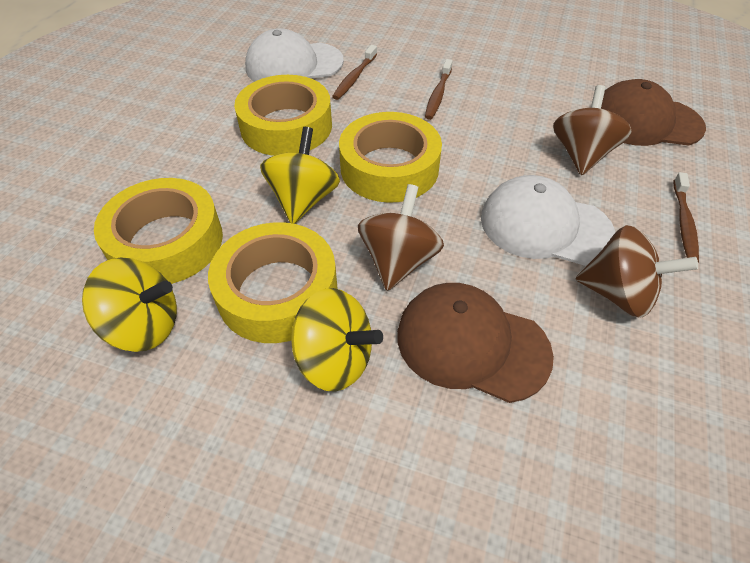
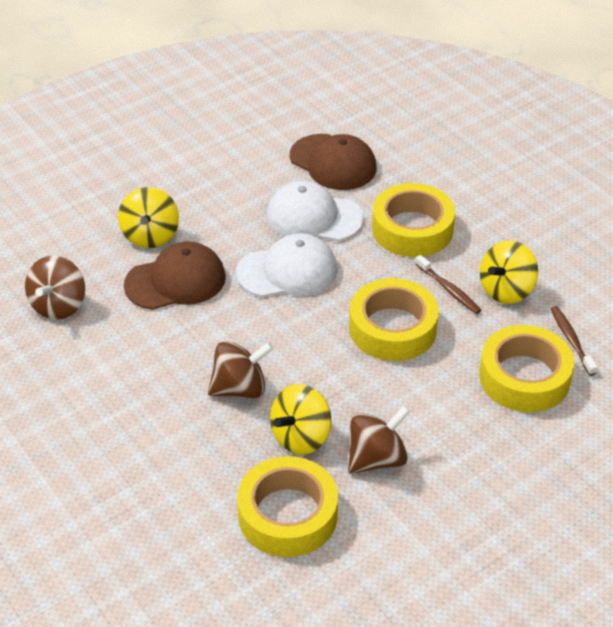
brown toothbrush: 3 -> 2

